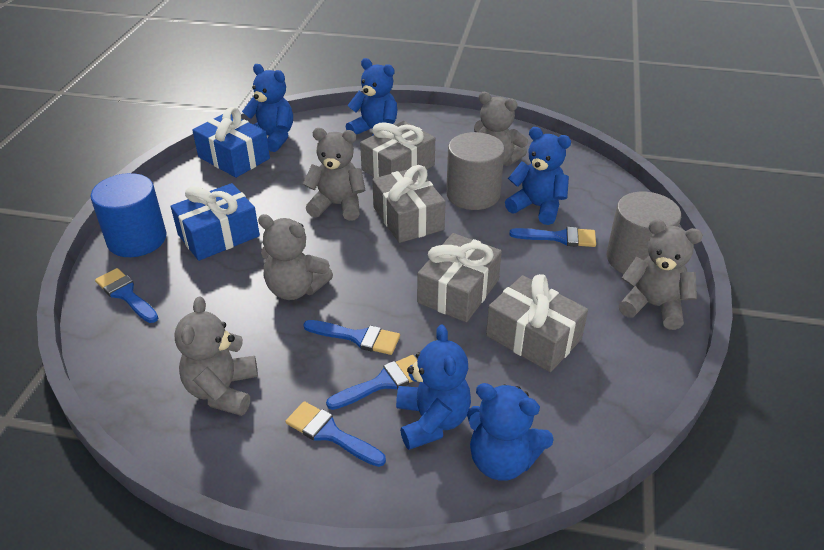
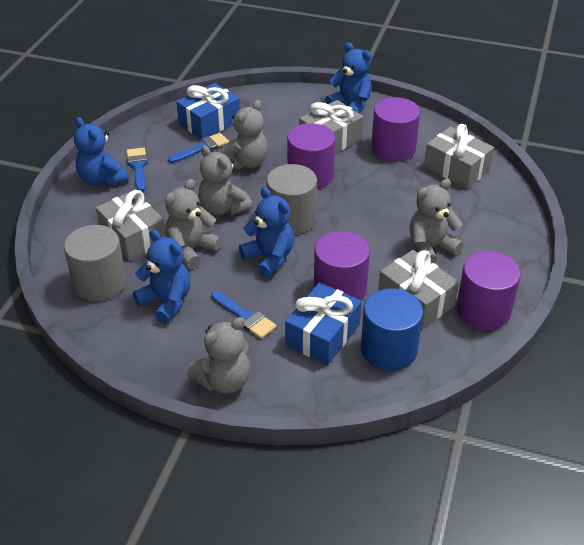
blue brush: 5 -> 3
blue teddy bear: 5 -> 4
purple cylinder: 0 -> 4

